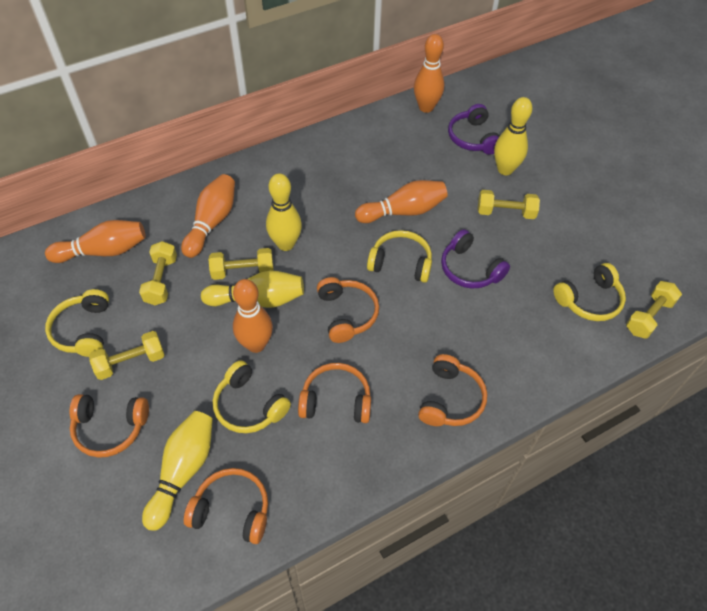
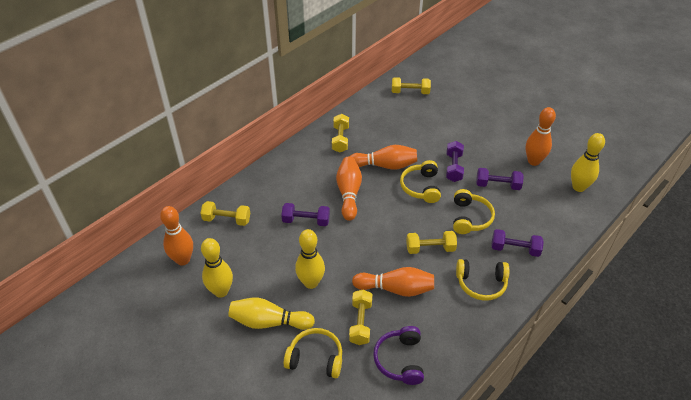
orange headphones: 5 -> 0
purple dumbbell: 0 -> 4
purple headphones: 2 -> 1

